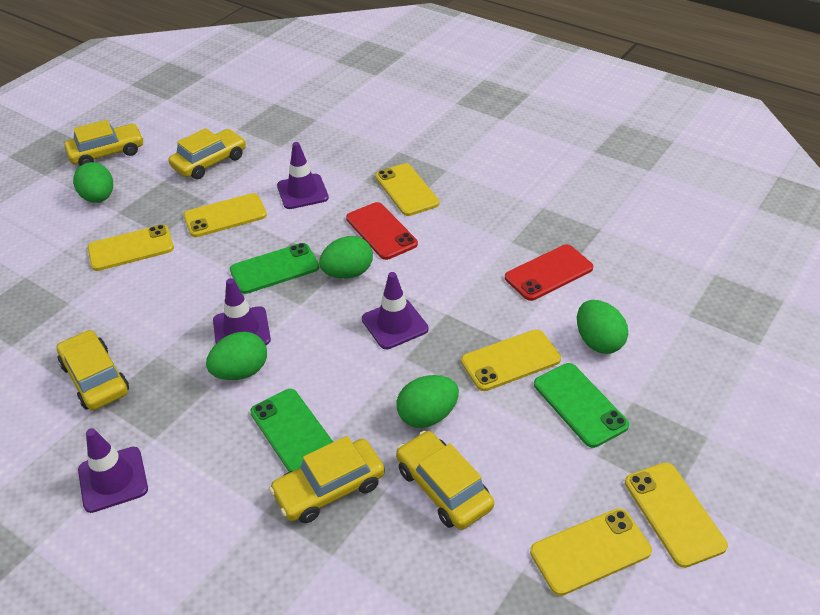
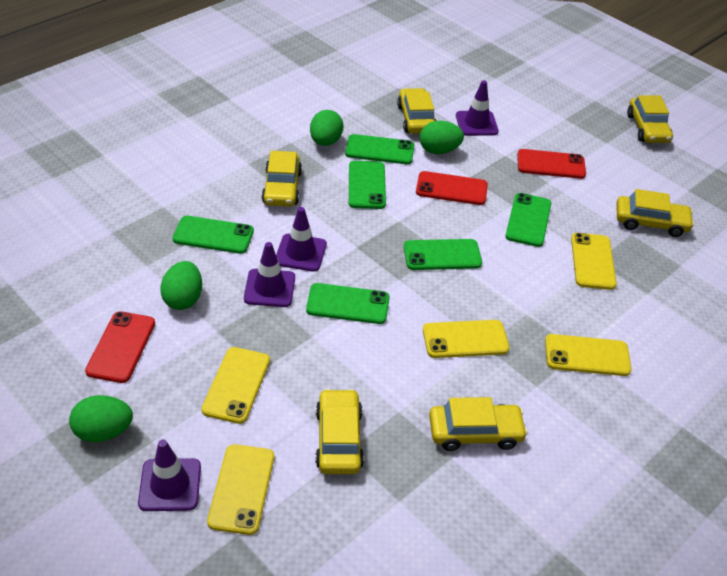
green egg: 5 -> 4
green phone: 3 -> 6
red phone: 2 -> 3
yellow car: 5 -> 6
yellow phone: 6 -> 5

